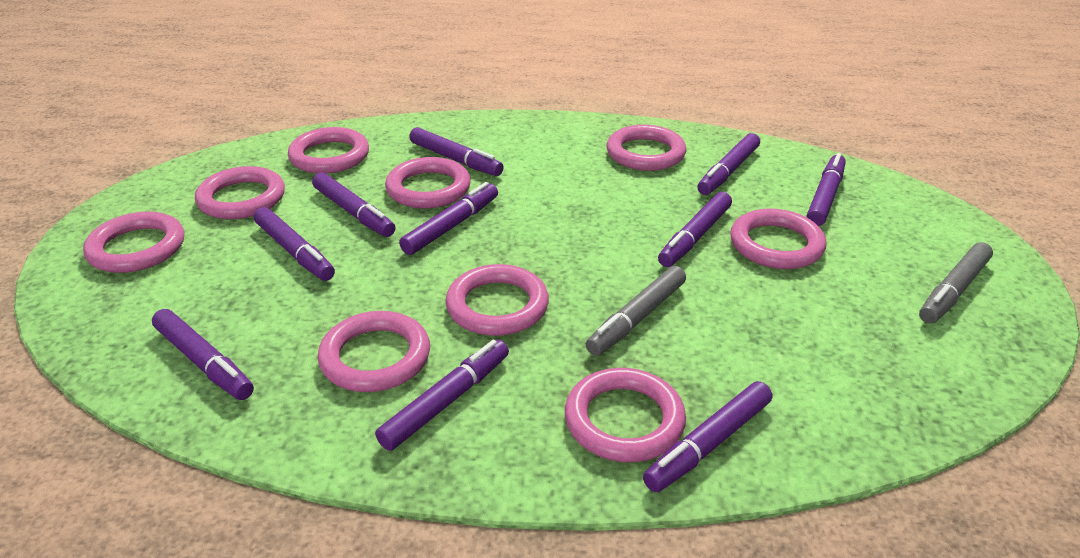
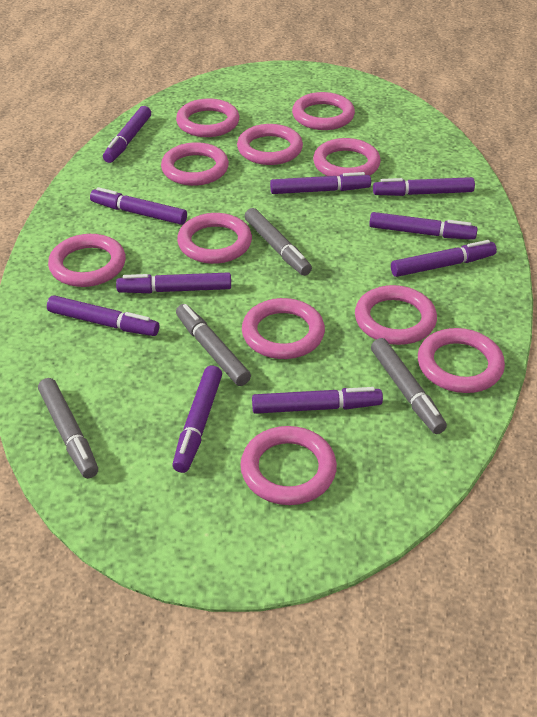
grey marker: 2 -> 4
pink ring: 9 -> 11

